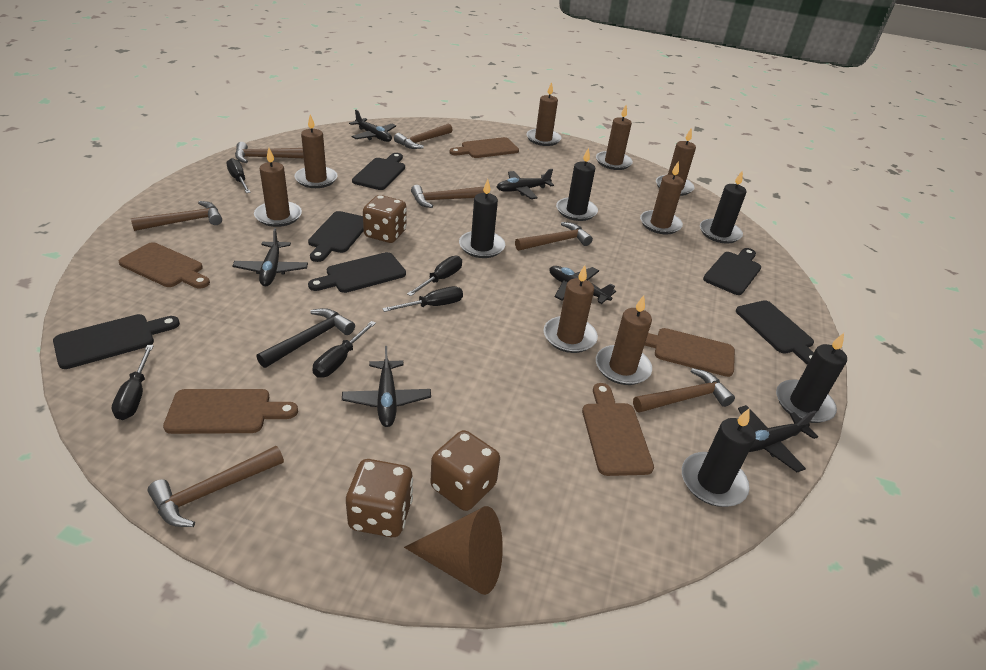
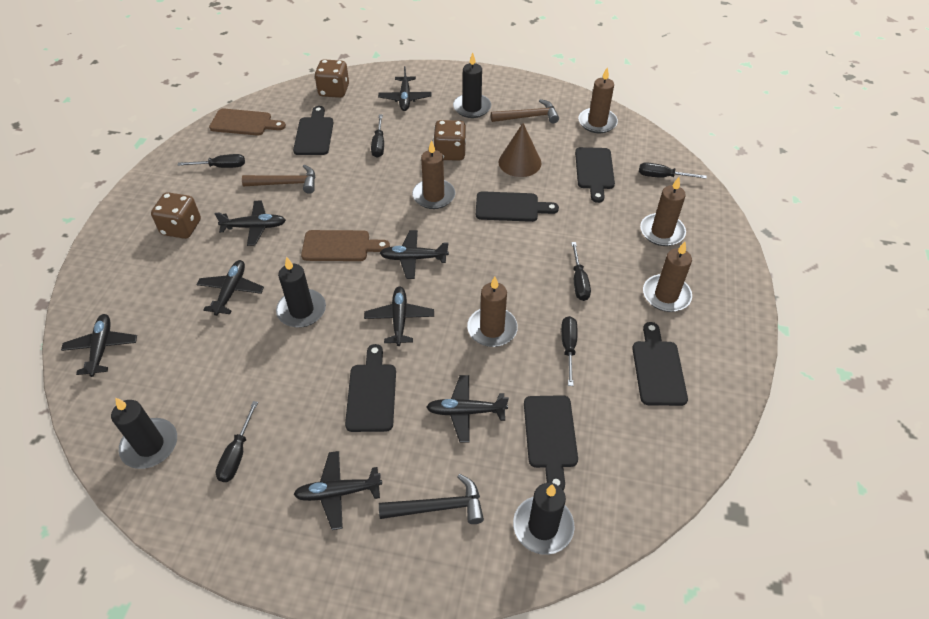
black candle: 5 -> 4
black plane: 6 -> 8
black screwdriver: 5 -> 6
brown candle: 8 -> 5
brown cutting board: 5 -> 2
brown hammer: 7 -> 2

